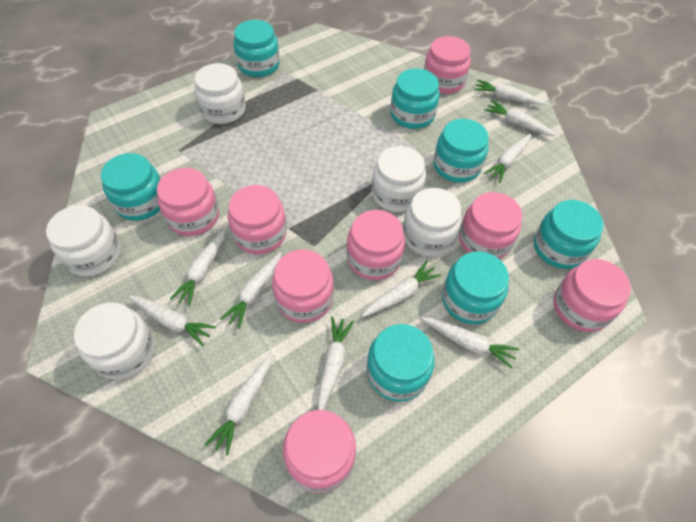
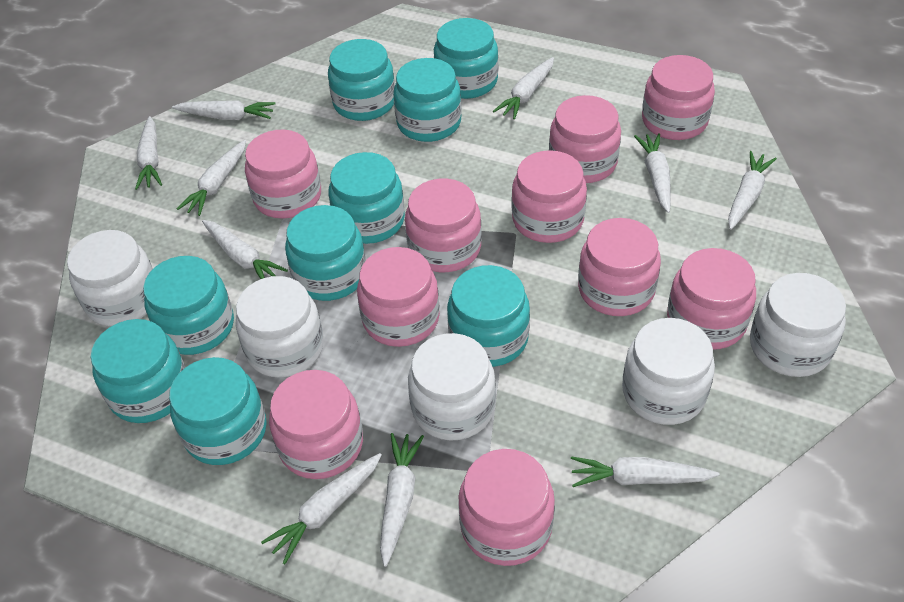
pink jar: 8 -> 10
turquoise jar: 7 -> 9

